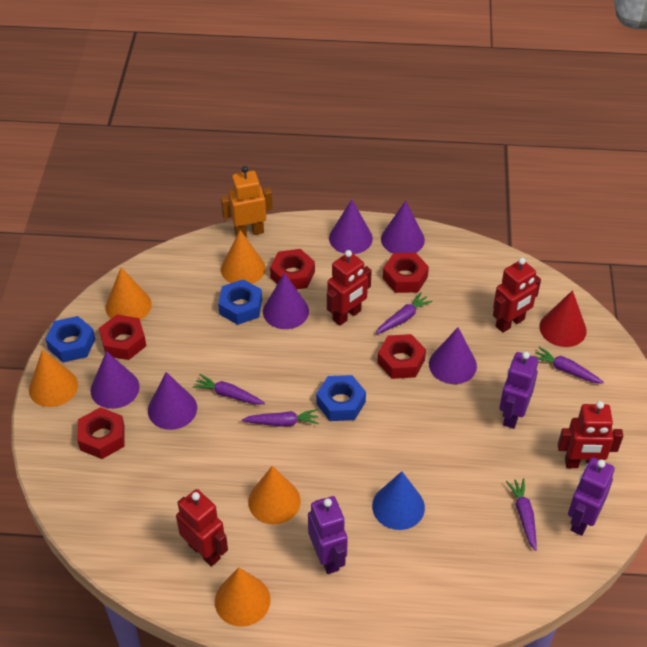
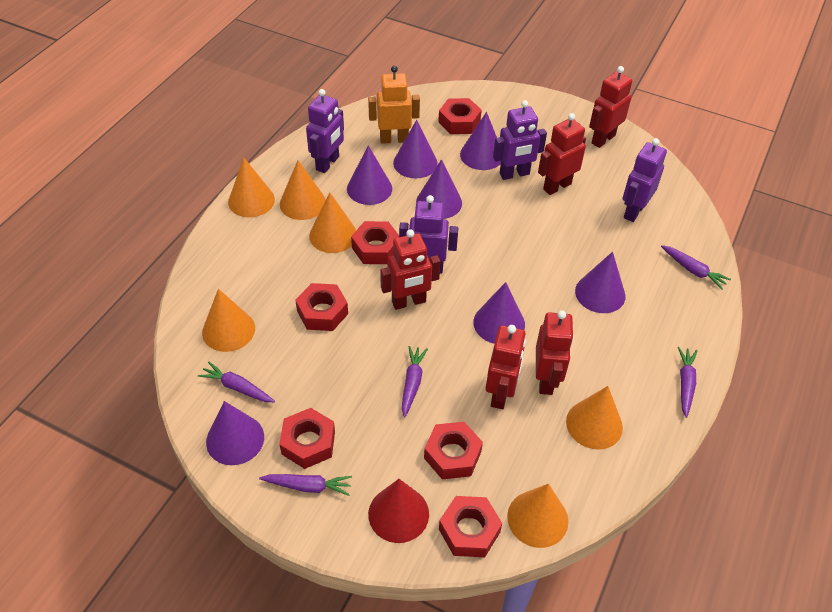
blue cone: 1 -> 0
blue nut: 3 -> 0
orange cone: 5 -> 6
purple cone: 6 -> 7
purple robot: 3 -> 4
red nut: 5 -> 6
red robot: 4 -> 5

